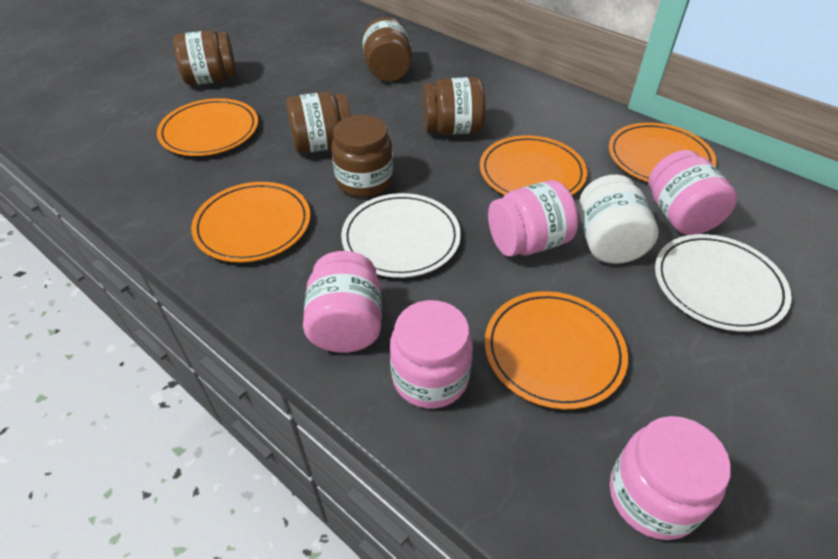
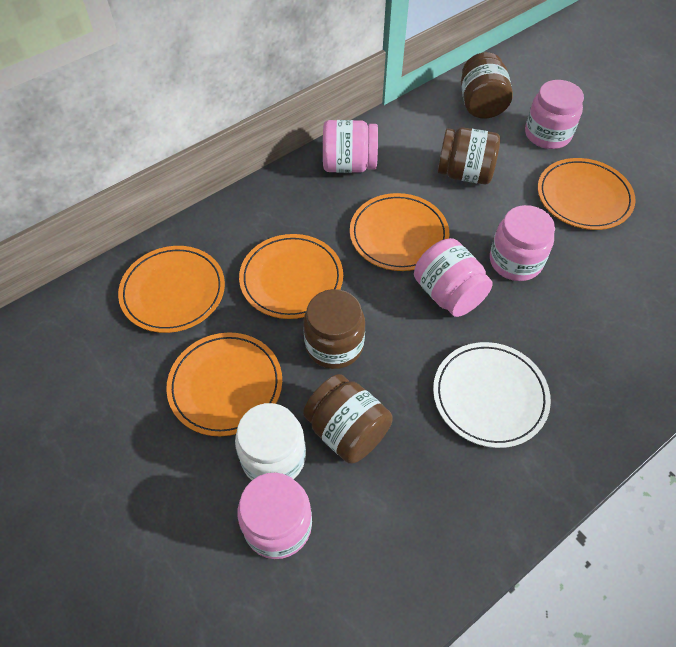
brown jar: 5 -> 4
white plate: 2 -> 1

